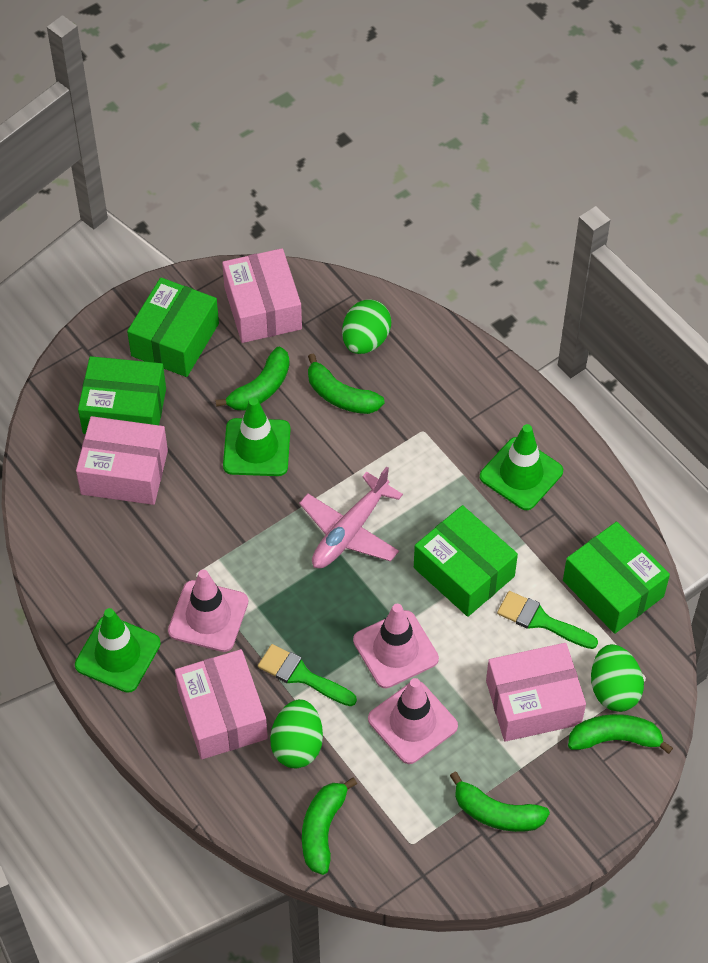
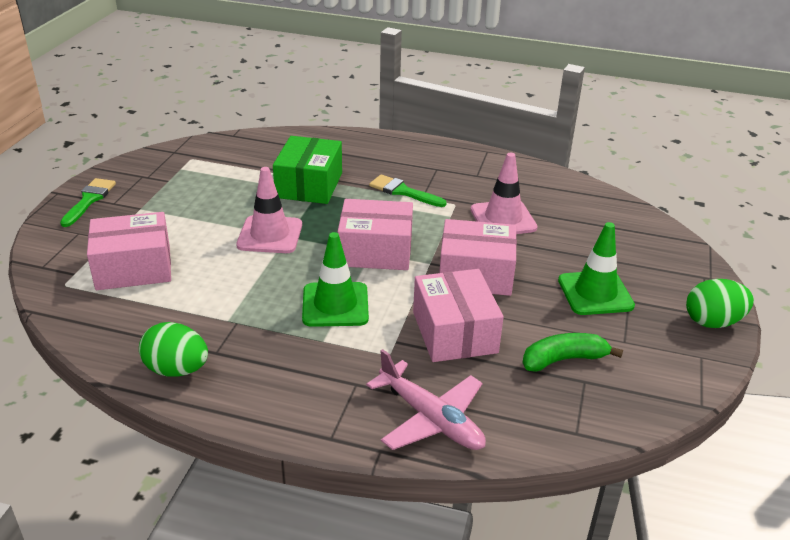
green banana: 5 -> 1
green box: 4 -> 1
green egg: 3 -> 2
green traffic cone: 3 -> 2
pink traffic cone: 3 -> 2

